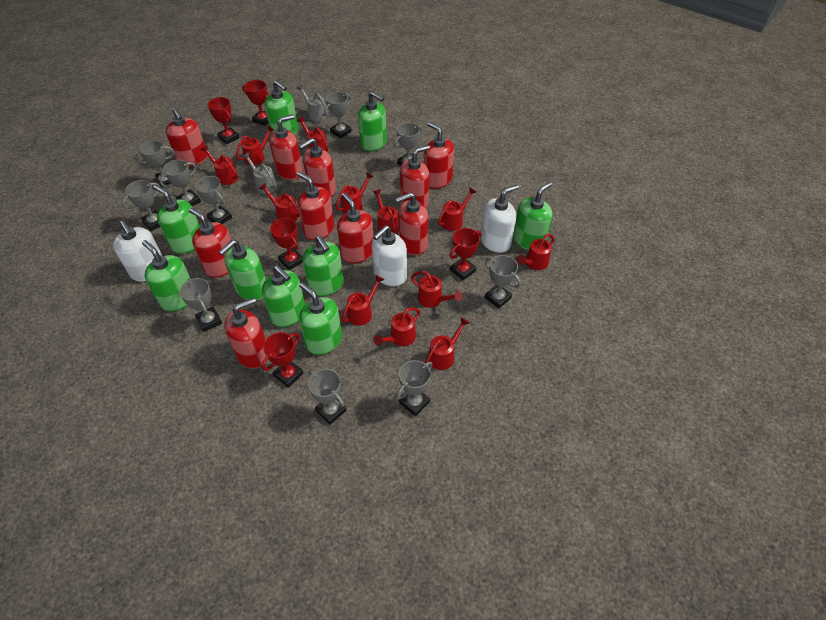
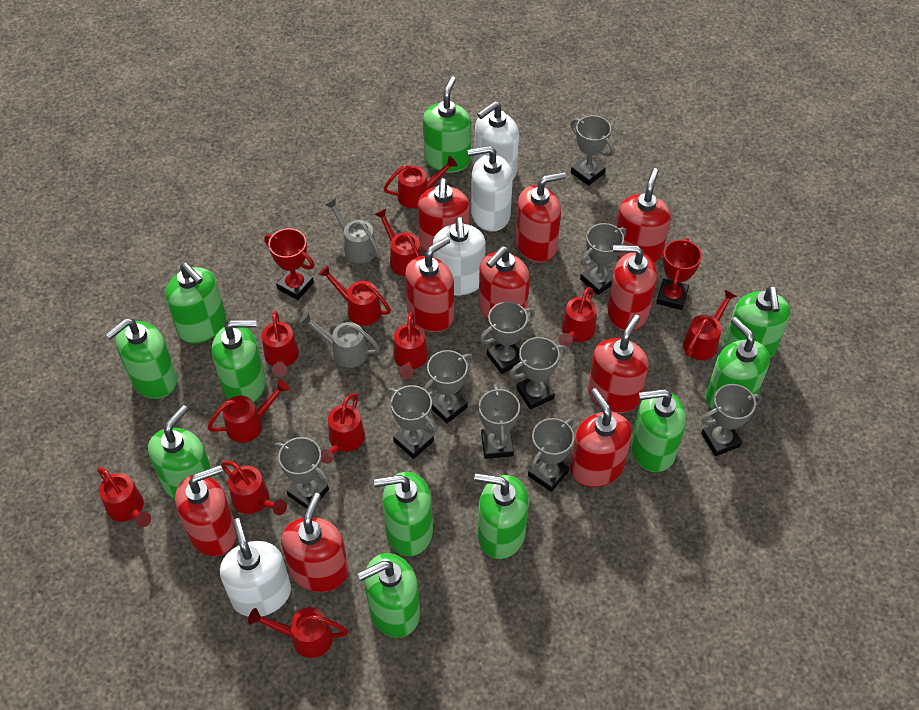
green soap dispenser: 9 -> 11
red trophy: 5 -> 2
white soap dispenser: 3 -> 4

